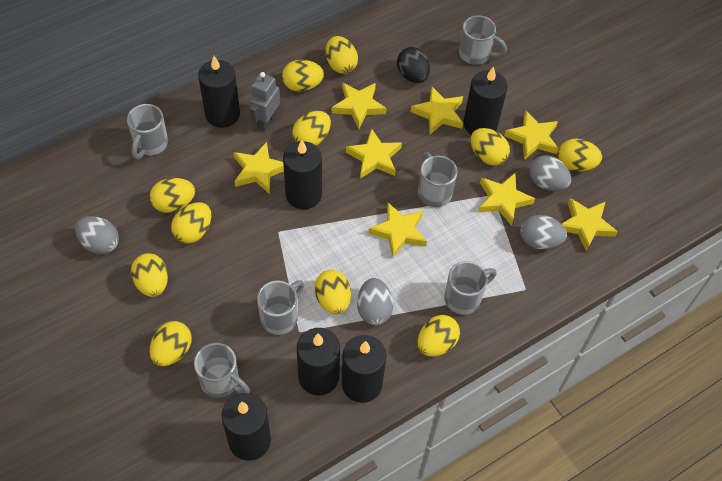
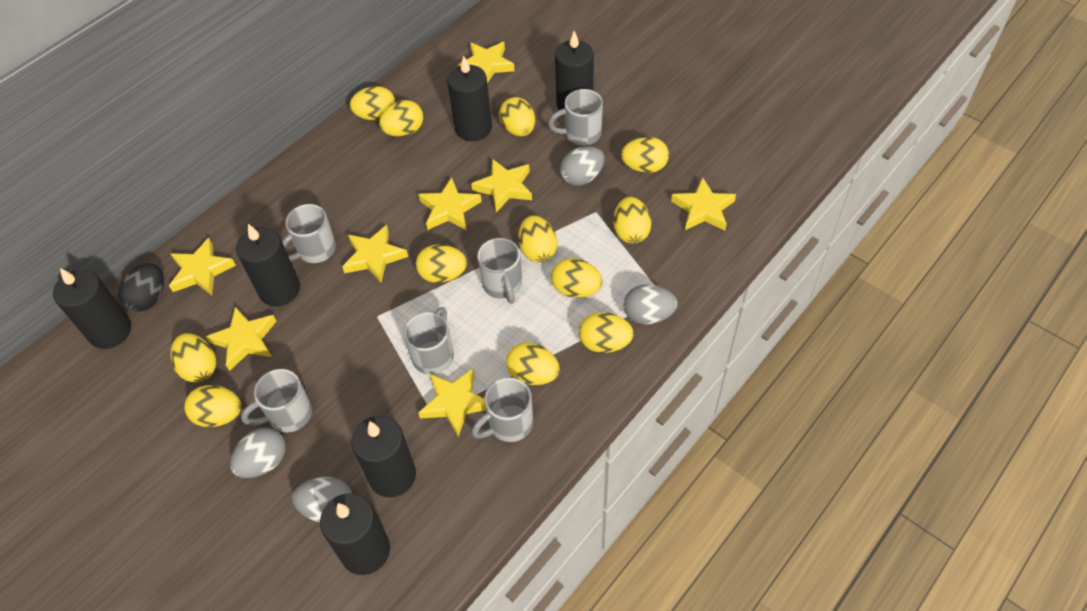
grey robot: 1 -> 0
yellow egg: 11 -> 12

